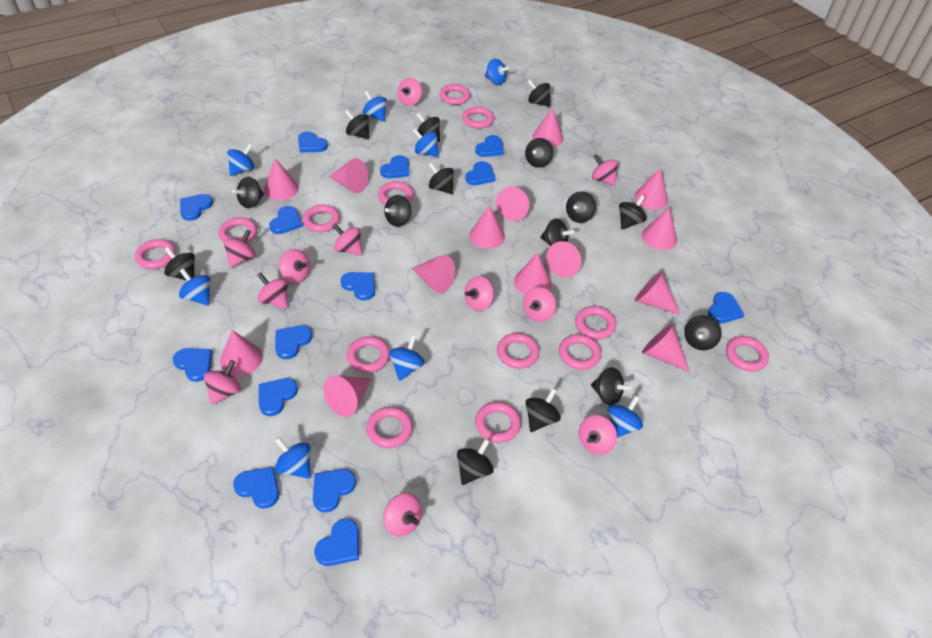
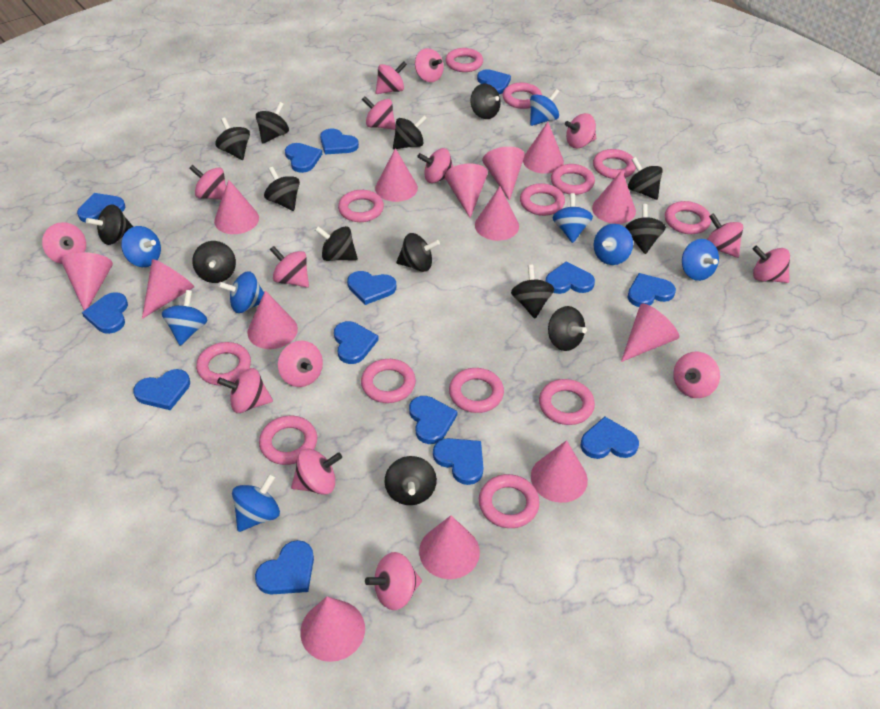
black spinning top: 15 -> 14
pink spinning top: 11 -> 15

